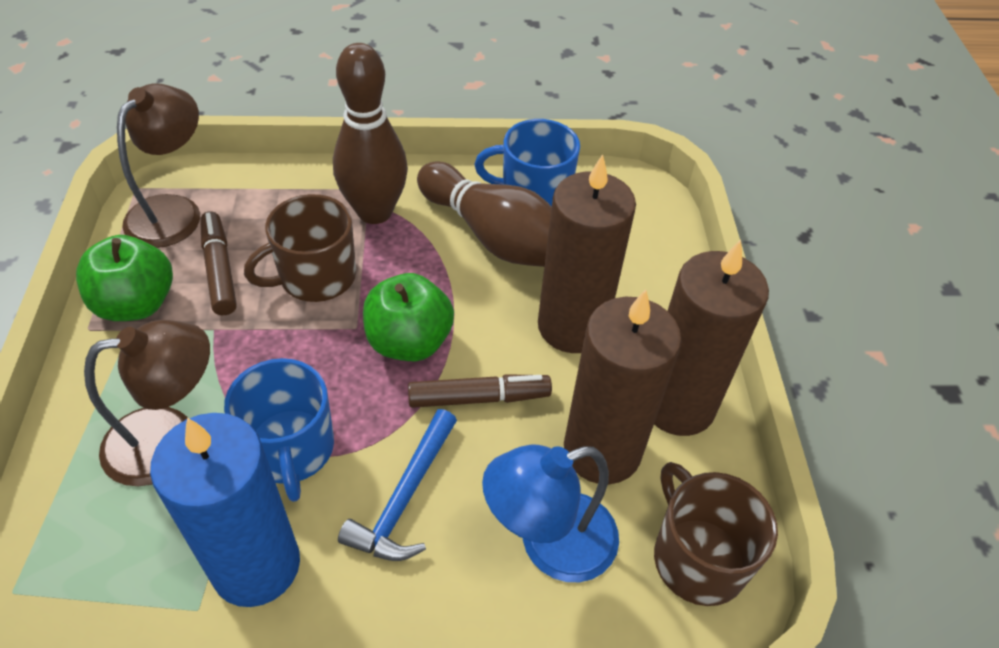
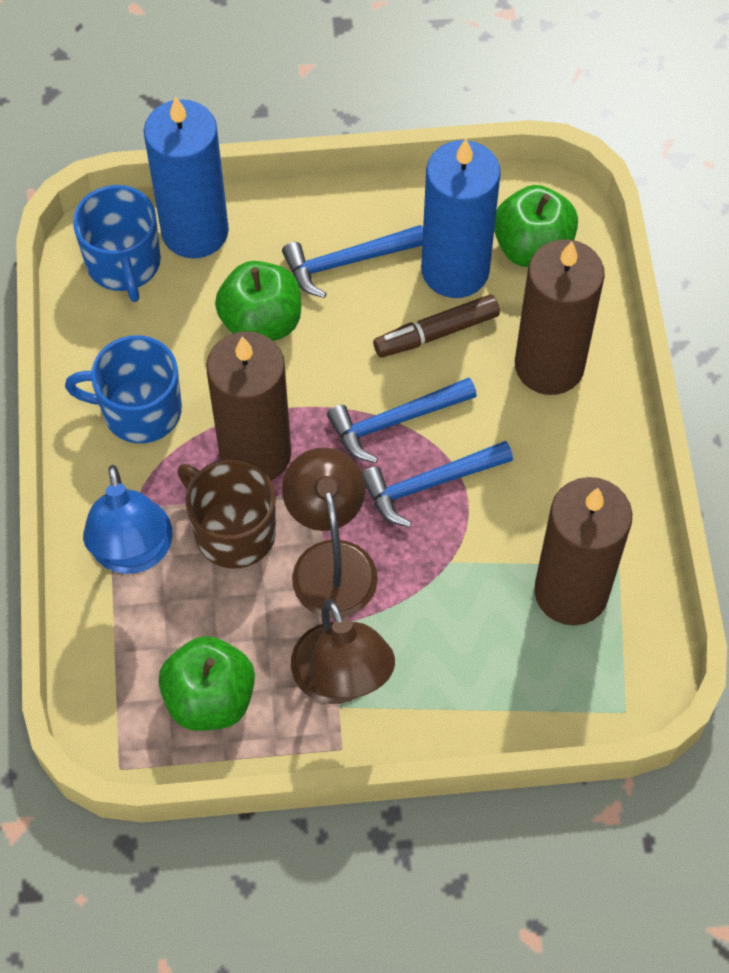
blue candle: 1 -> 2
blue hammer: 1 -> 3
brown bowling pin: 2 -> 0
brown marker: 2 -> 1
brown mug: 2 -> 1
green apple: 2 -> 3

